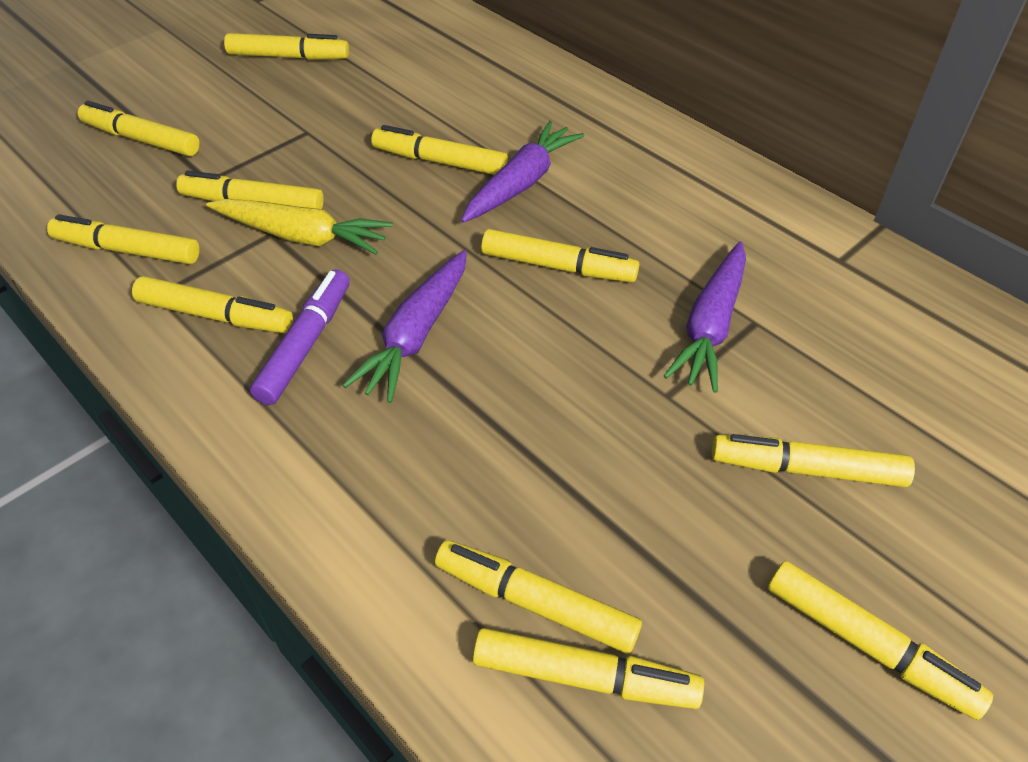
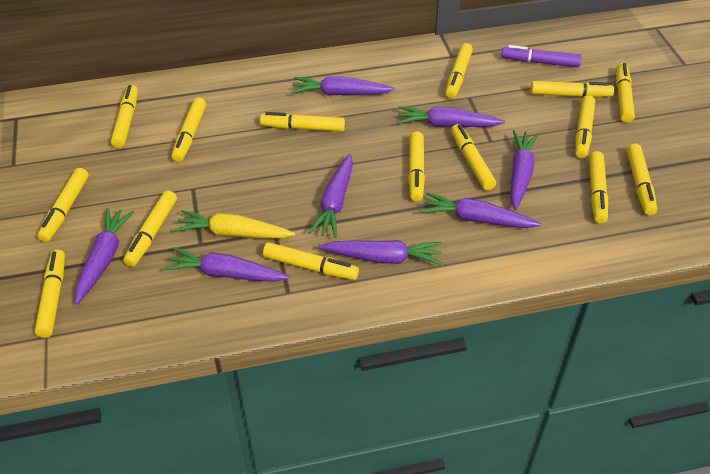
purple carrot: 3 -> 8
yellow marker: 11 -> 15

